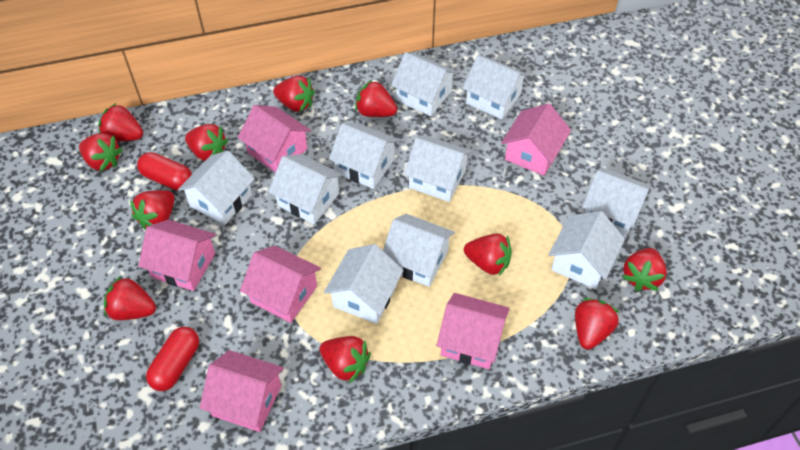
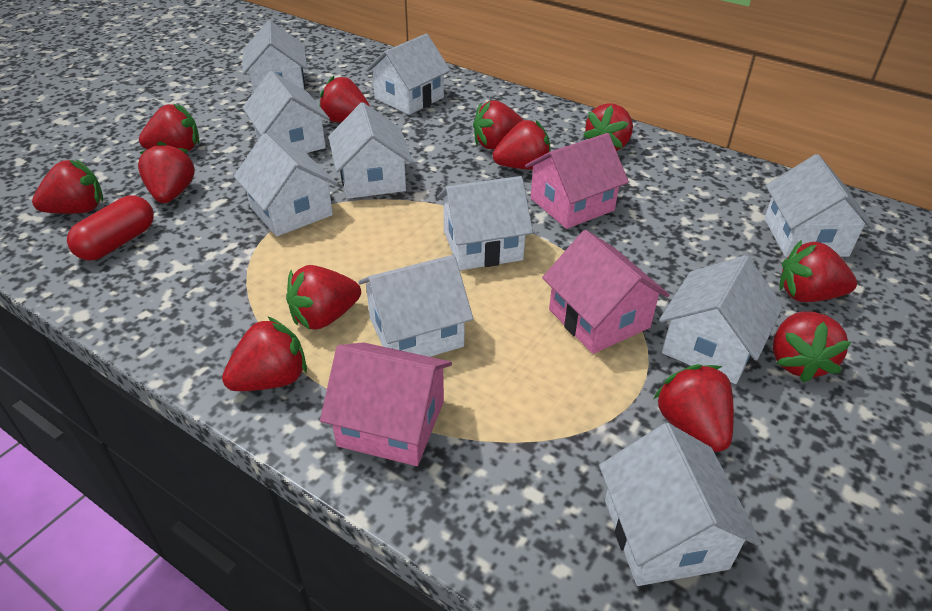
pink house: 6 -> 3
red capsule: 2 -> 1
red strawberry: 11 -> 12

